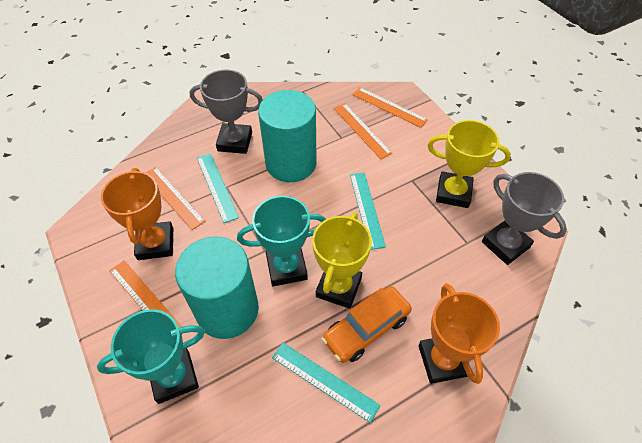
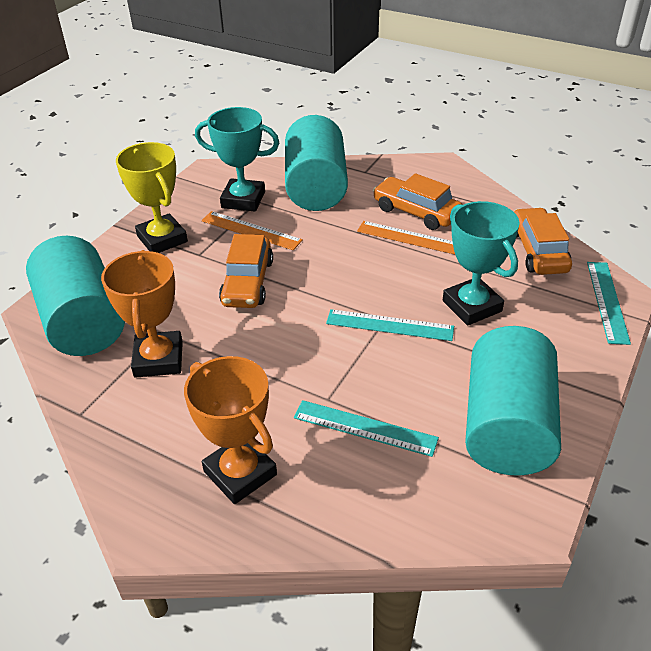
grey trophy: 2 -> 0
orange car: 1 -> 3
orange ruler: 4 -> 2
turquoise cylinder: 2 -> 3
yellow trophy: 2 -> 1

